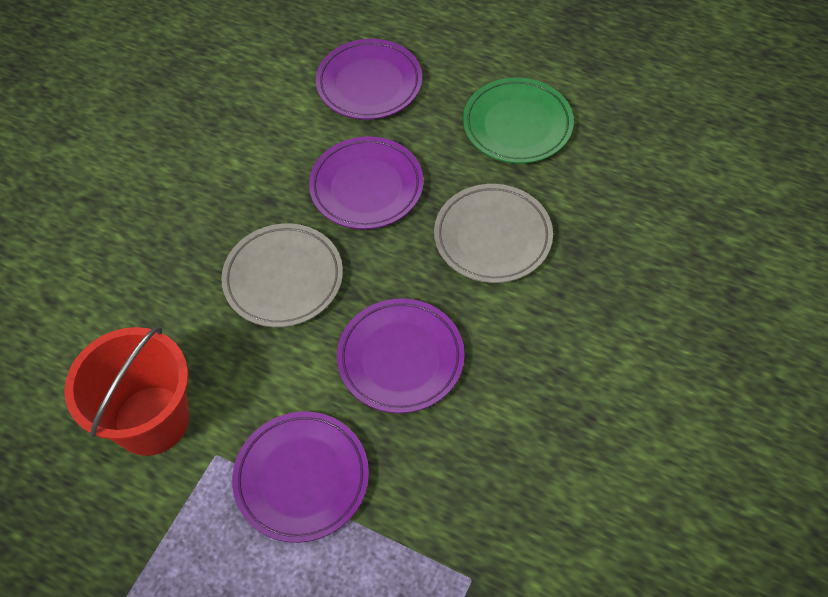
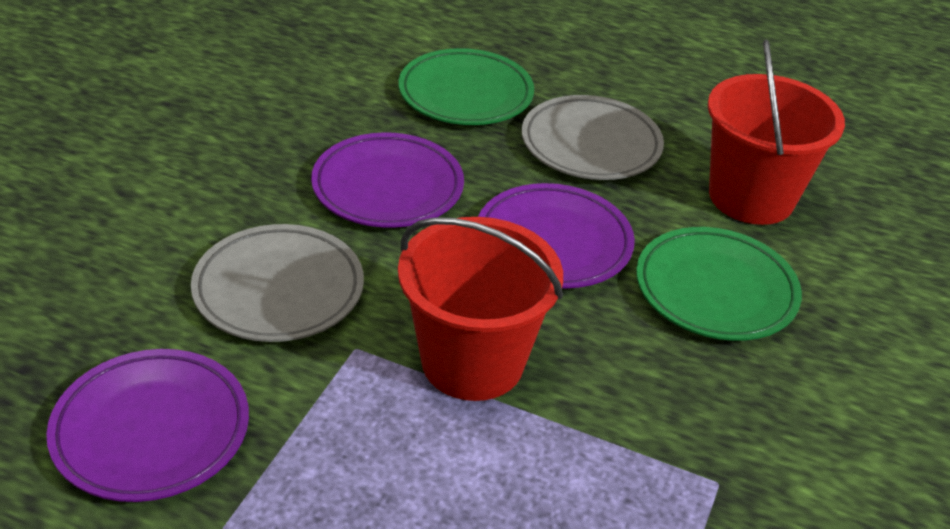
green plate: 1 -> 2
purple plate: 4 -> 3
red bucket: 1 -> 2

